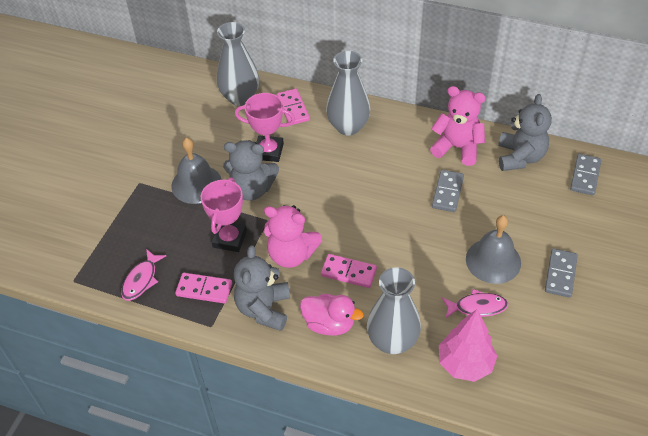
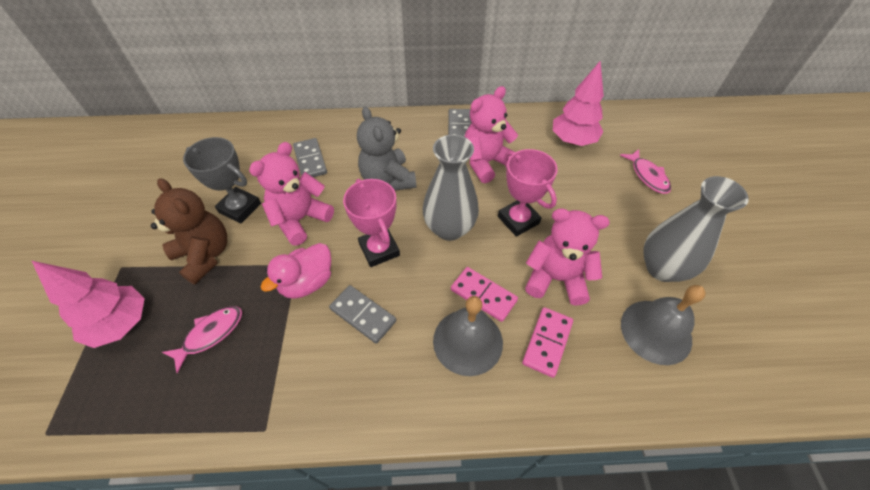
brown teddy bear: 0 -> 1
grey teddy bear: 3 -> 1
grey trophy: 0 -> 1
grey vase: 3 -> 2
pink domino: 3 -> 2
pink teddy bear: 2 -> 3
pink tree: 1 -> 2

